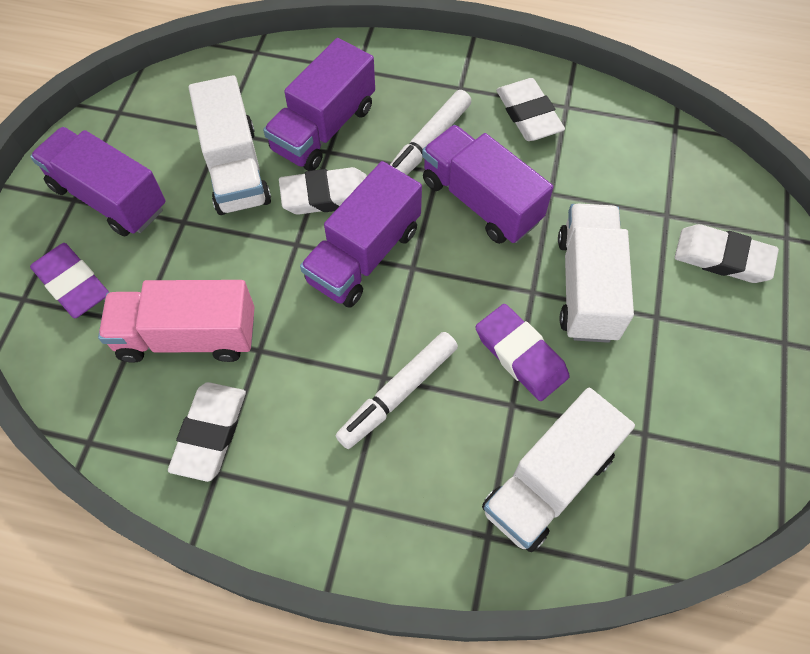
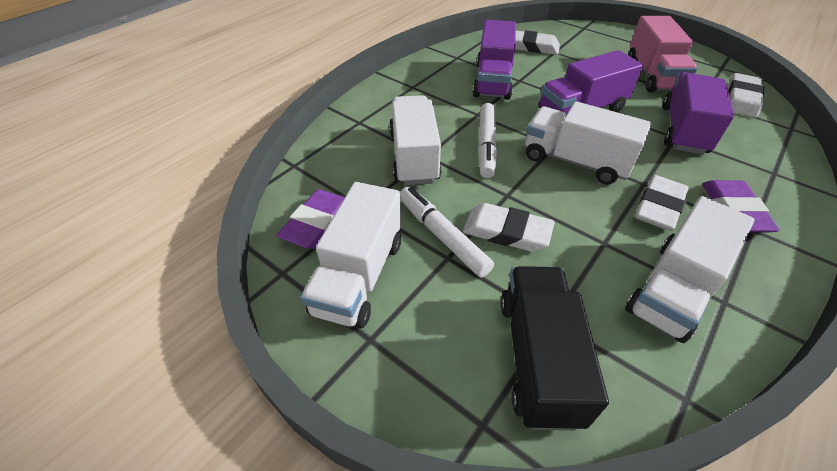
black truck: 0 -> 1
purple truck: 4 -> 3
white truck: 3 -> 4

